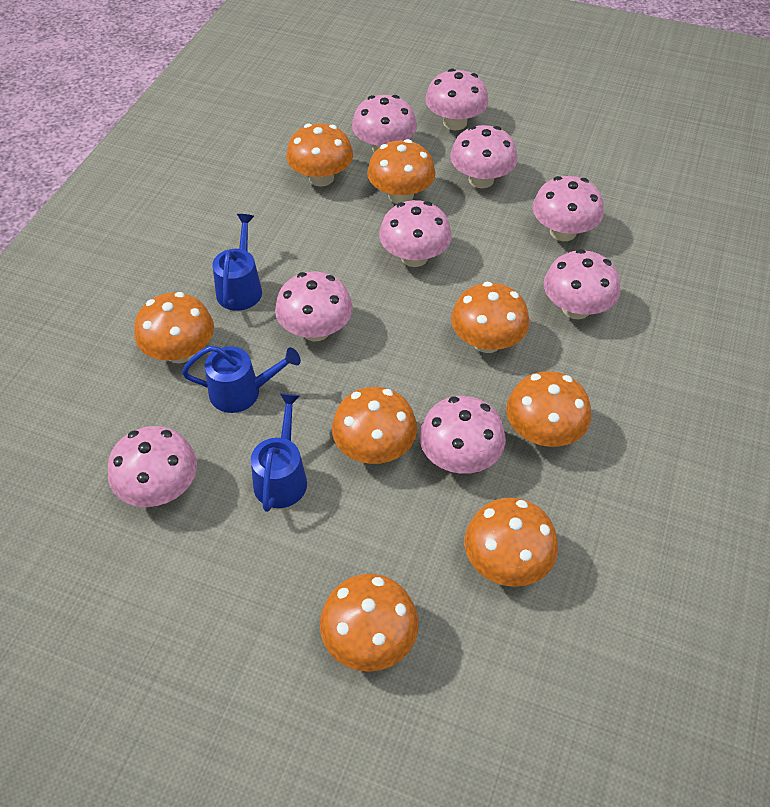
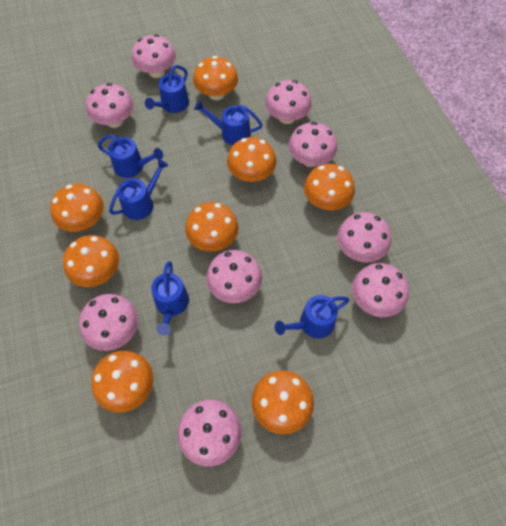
blue watering can: 3 -> 6

